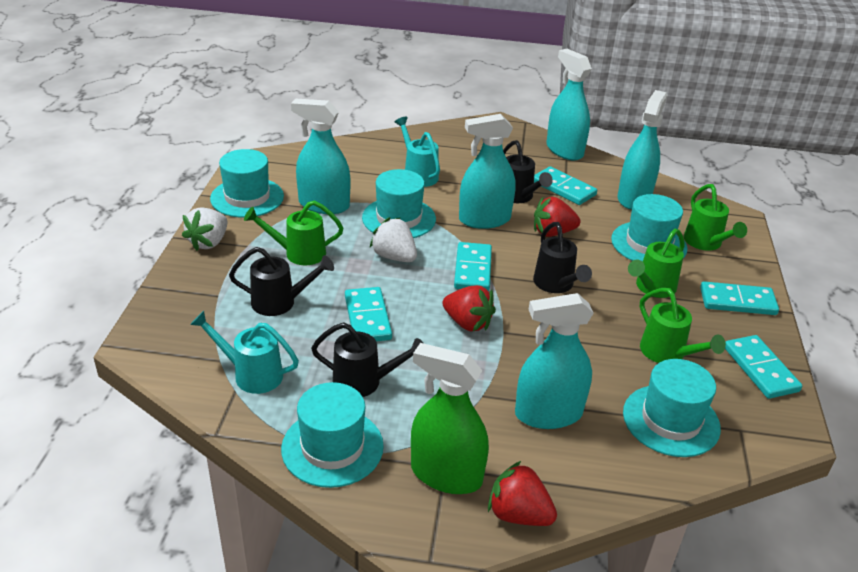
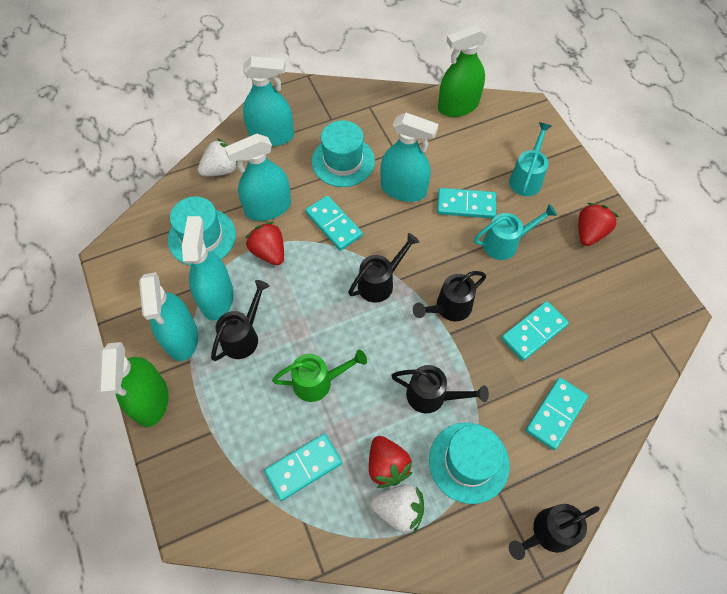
black watering can: 4 -> 5
green spray bottle: 1 -> 2
green watering can: 4 -> 1
turquoise hat: 5 -> 3

